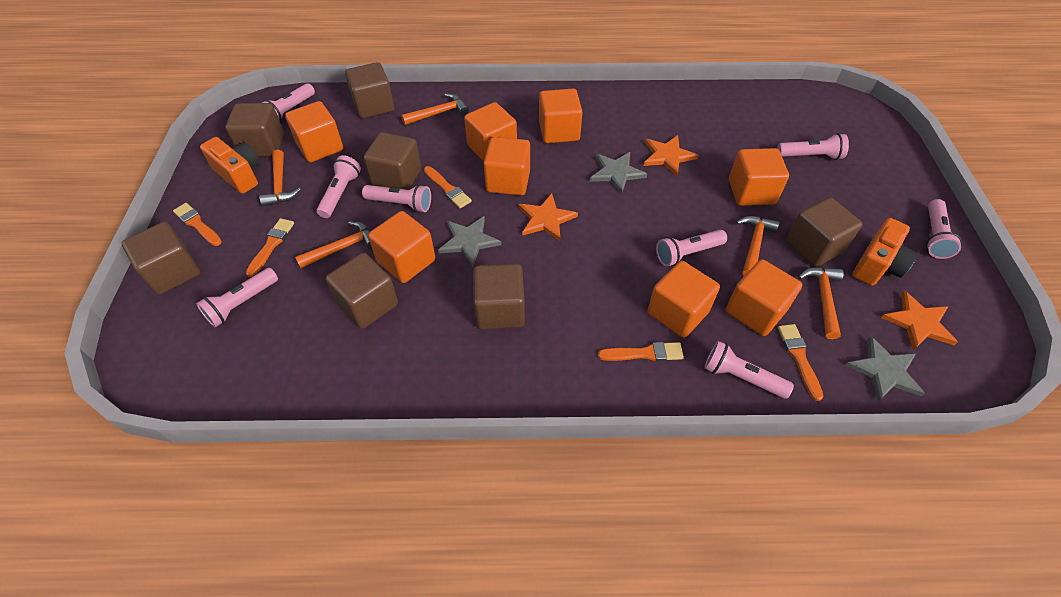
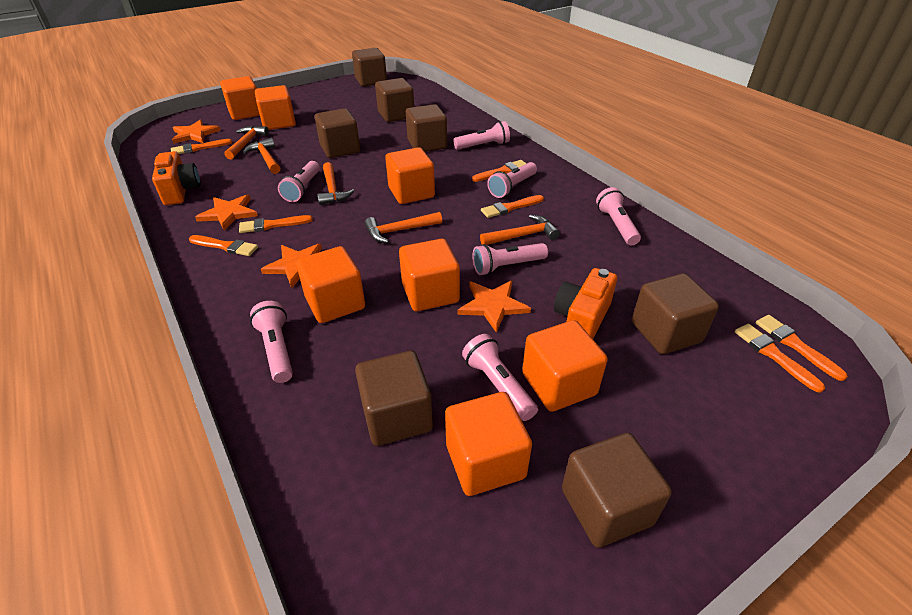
grey star: 3 -> 0
orange brush: 5 -> 7
orange cube: 8 -> 7
orange star: 3 -> 4
pink flashlight: 8 -> 7

